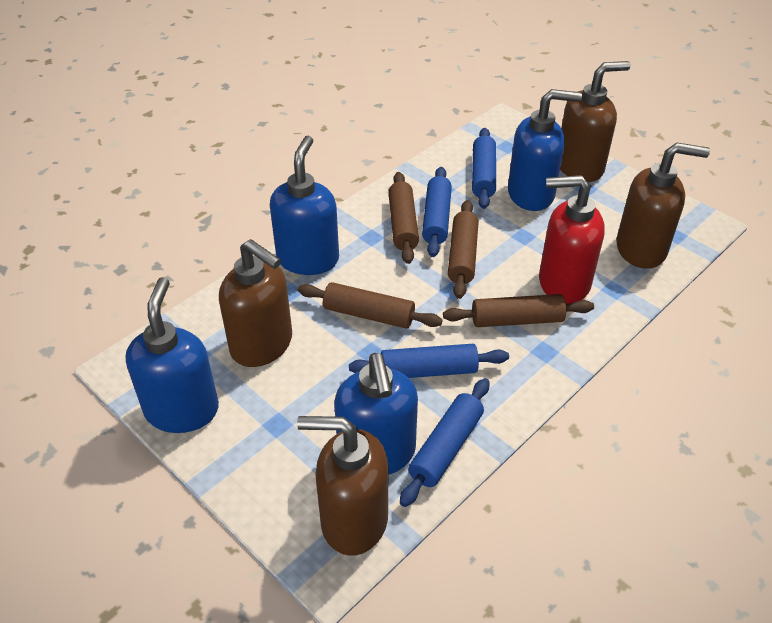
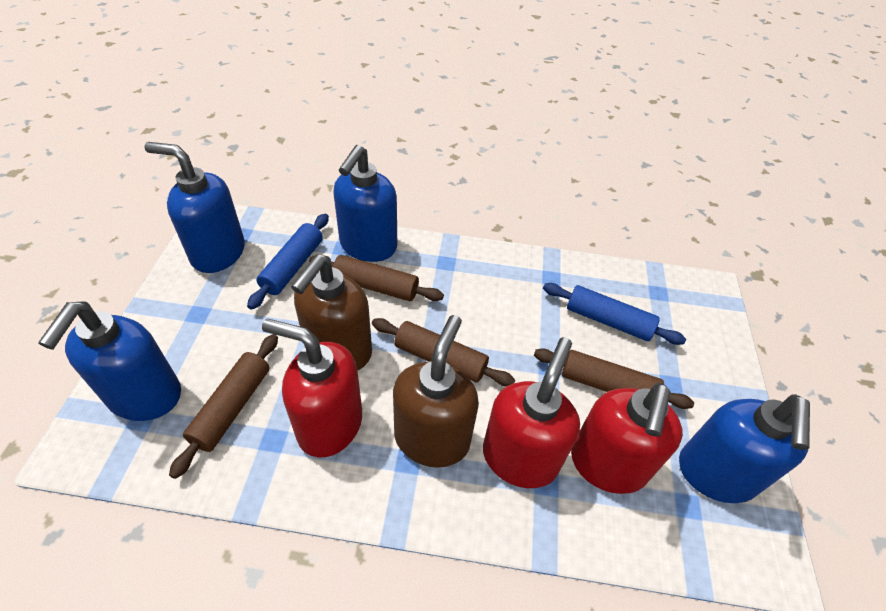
blue rolling pin: 4 -> 2
brown soap dispenser: 4 -> 2
red soap dispenser: 1 -> 3

